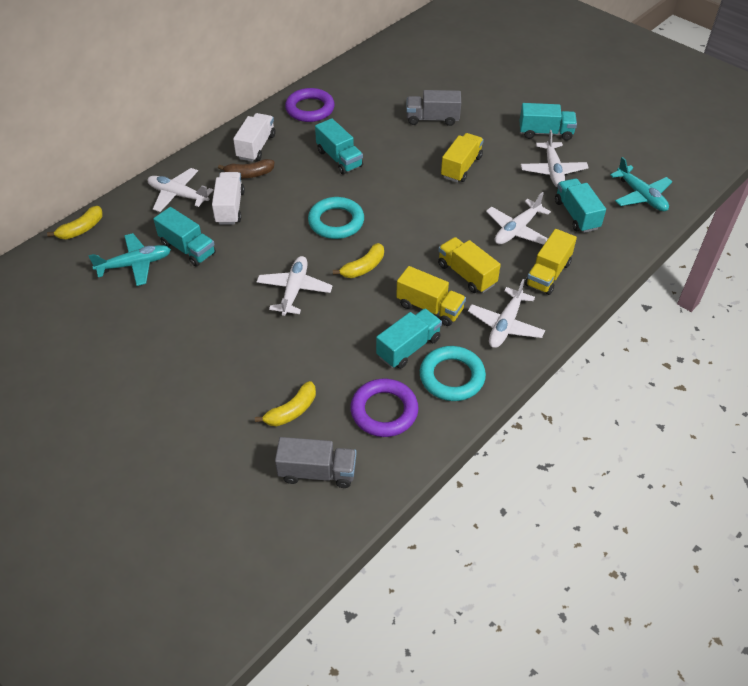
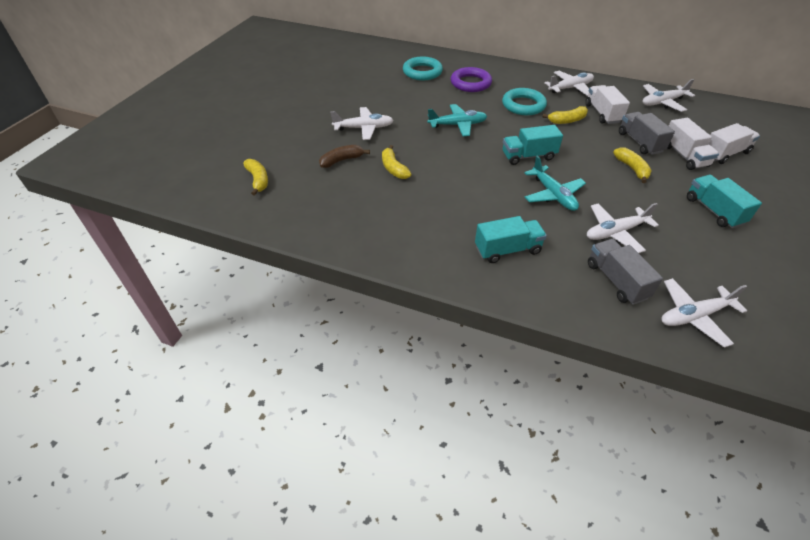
purple ring: 2 -> 1
turquoise truck: 5 -> 3
white truck: 2 -> 3
yellow banana: 3 -> 4
yellow truck: 4 -> 0

